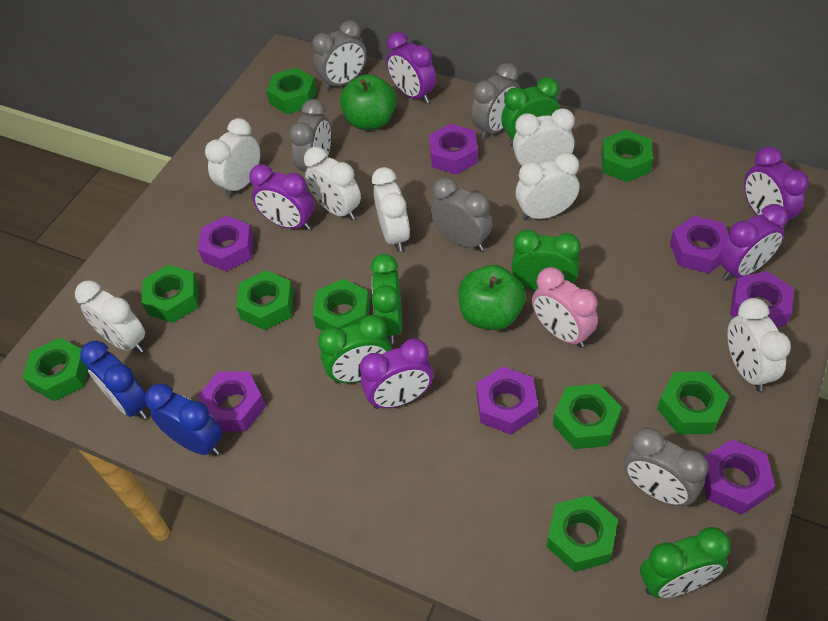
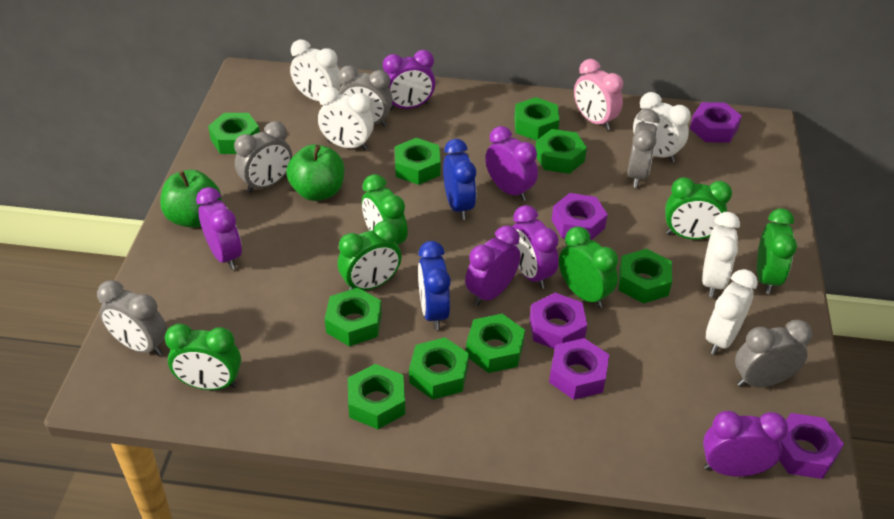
green clock: 5 -> 6
purple clock: 5 -> 6
purple nut: 7 -> 5
white clock: 7 -> 5

